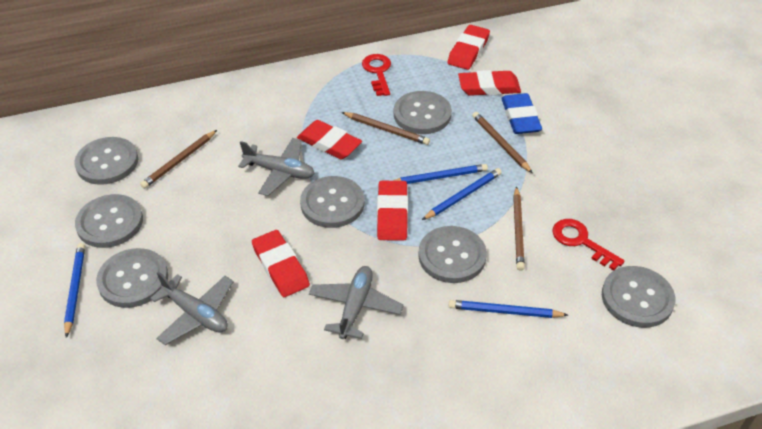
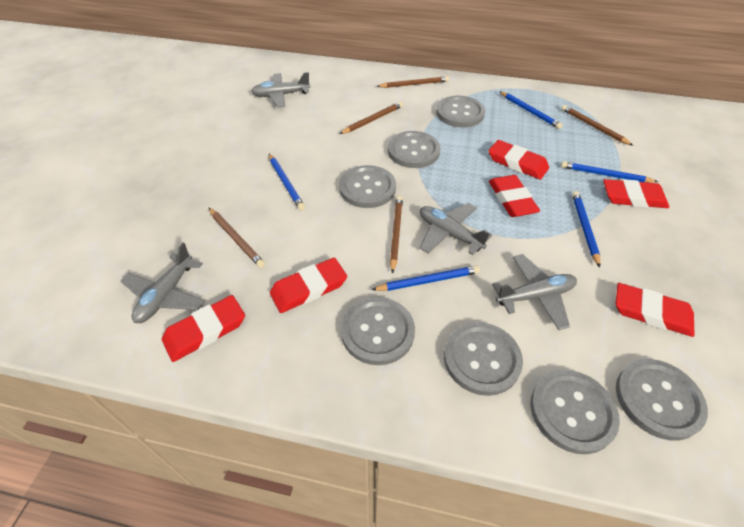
blue eraser: 1 -> 0
blue pencil: 4 -> 5
brown pencil: 4 -> 5
grey plane: 3 -> 4
red eraser: 5 -> 6
red key: 2 -> 0

